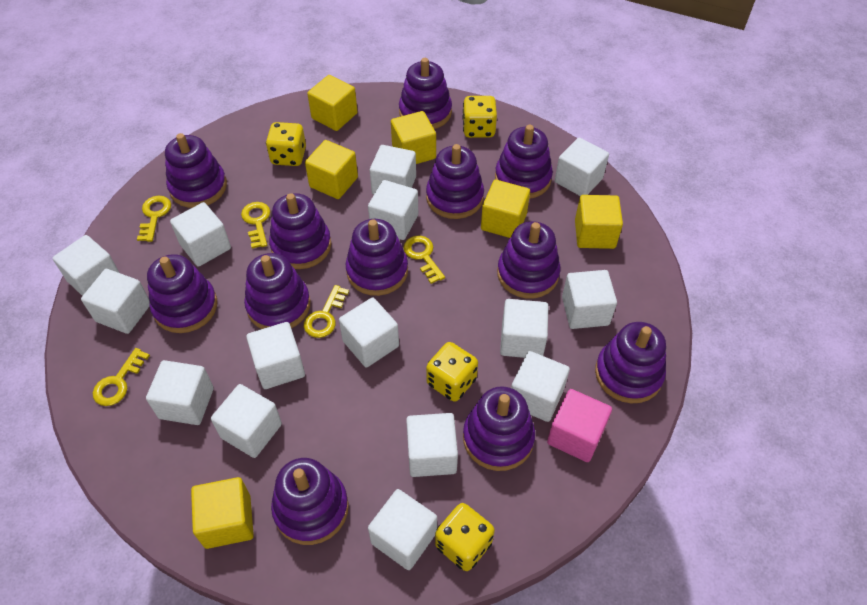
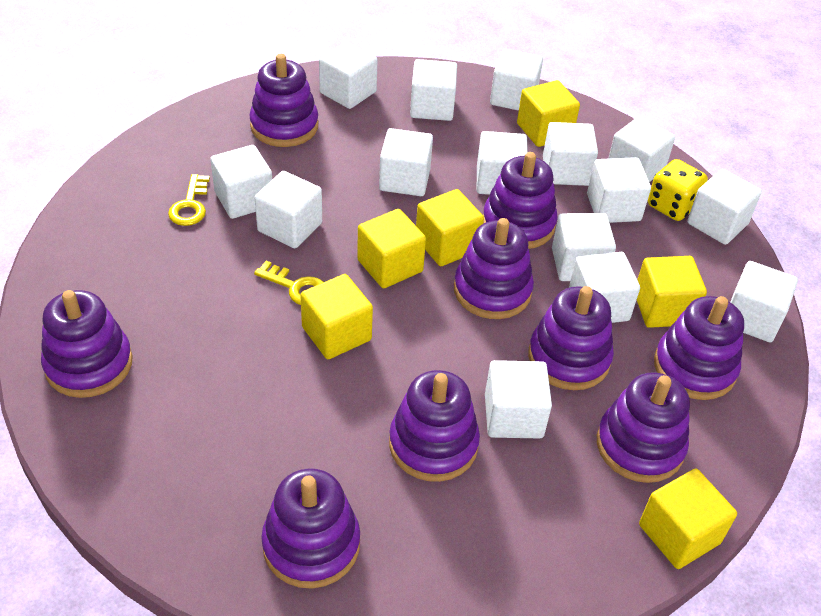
pink cube: 1 -> 0
purple stacking toy: 12 -> 9
yellow dice: 4 -> 1
yellow key: 5 -> 2

